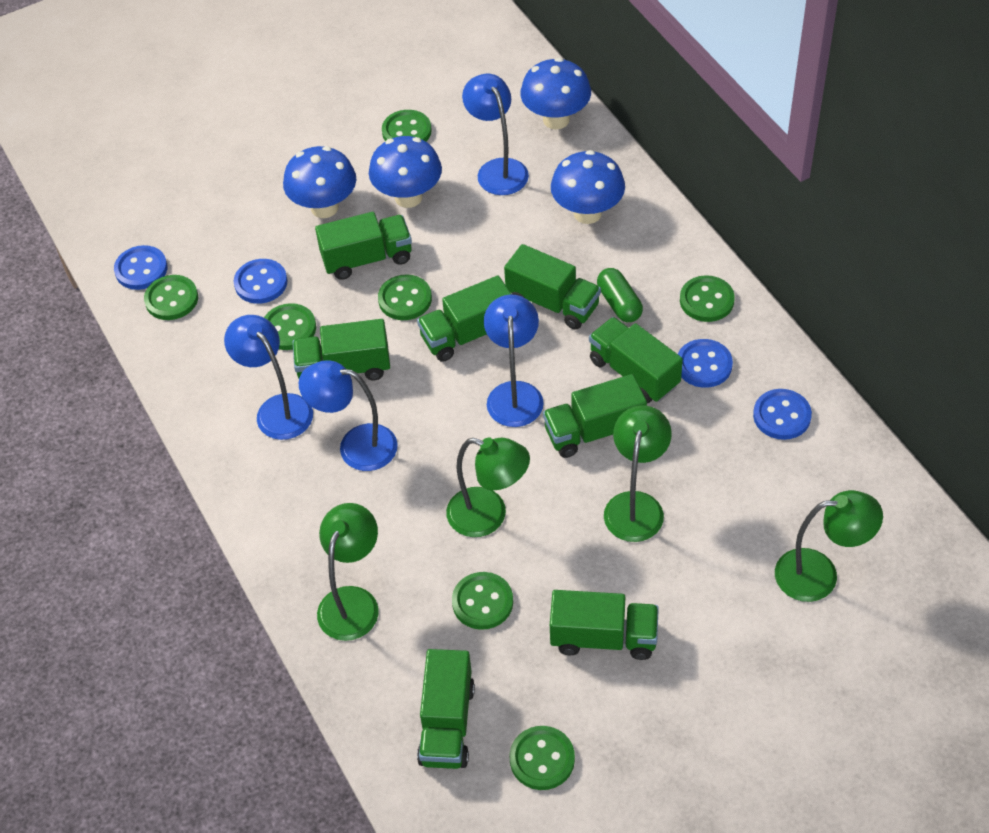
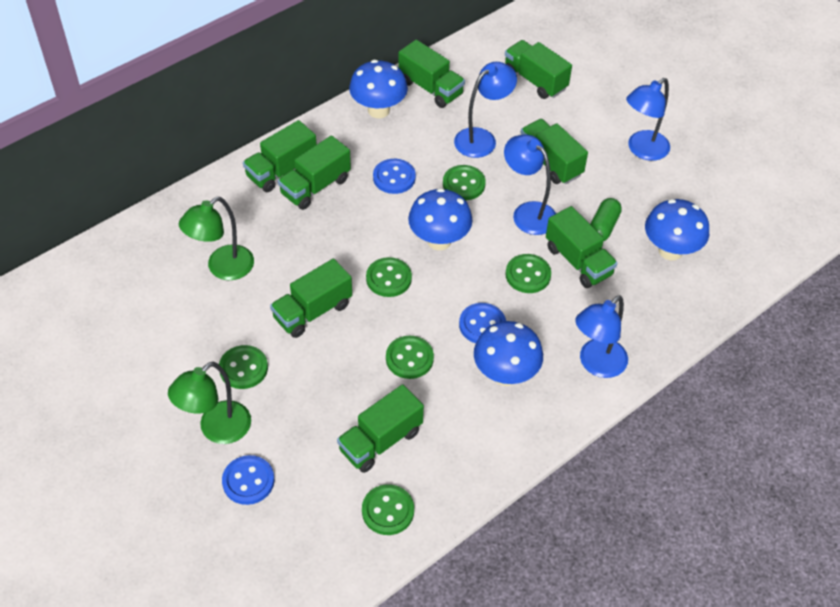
blue button: 4 -> 3
green button: 7 -> 6
green lamp: 4 -> 2

